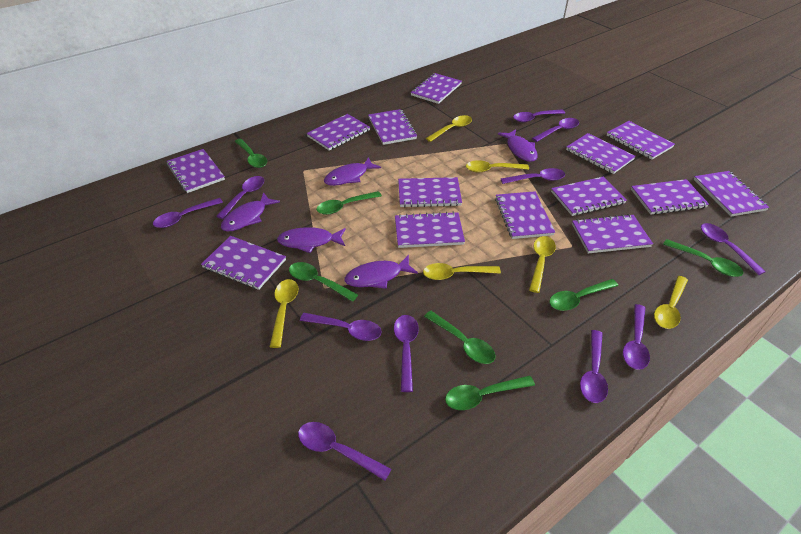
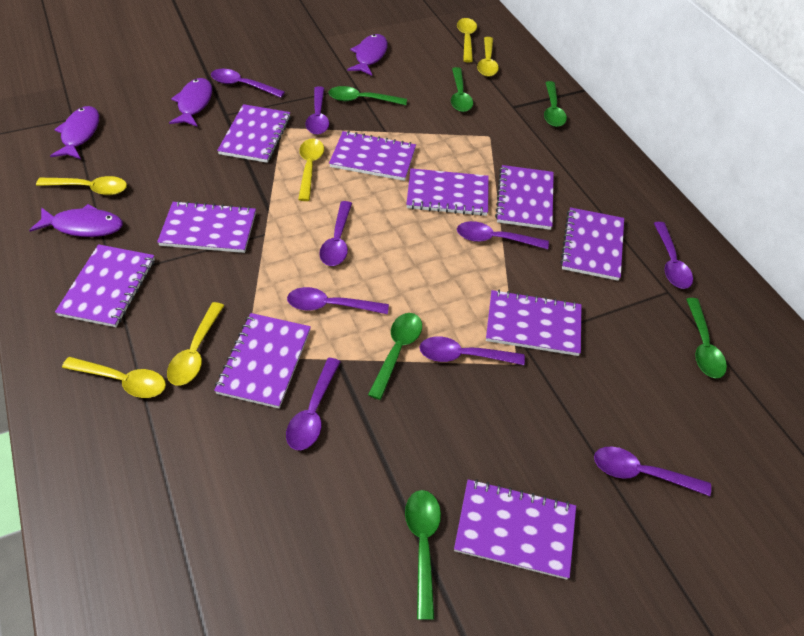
green spoon: 7 -> 6
purple fish: 5 -> 4
purple notebook: 14 -> 10
purple spoon: 11 -> 9

